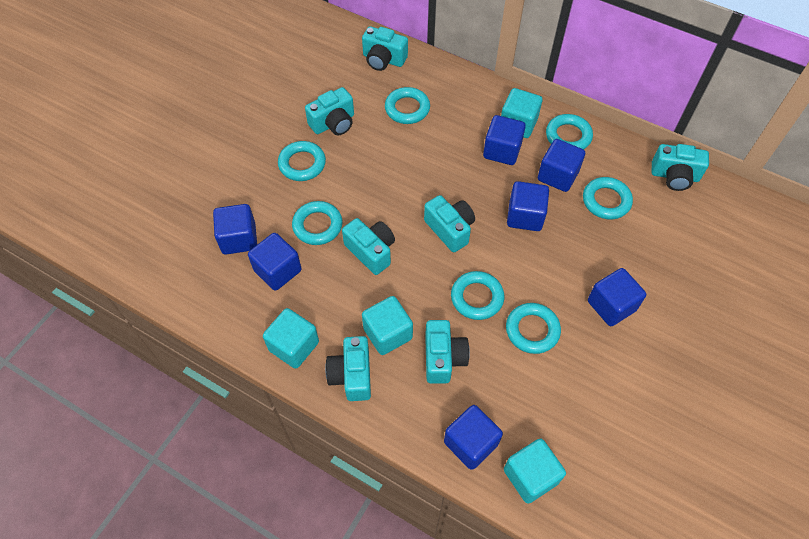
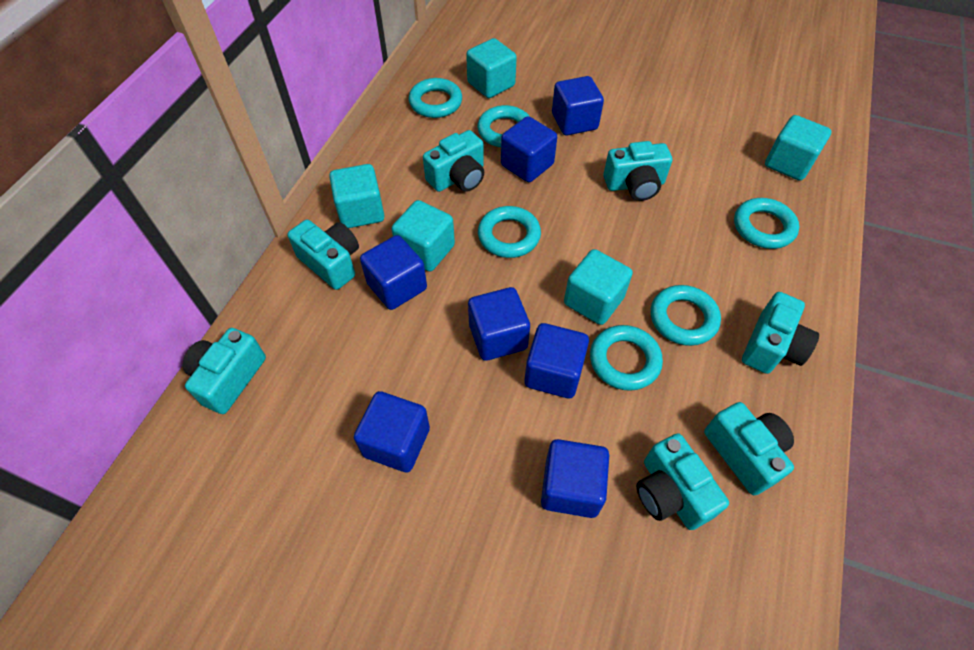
turquoise cube: 4 -> 5
turquoise ring: 7 -> 6

